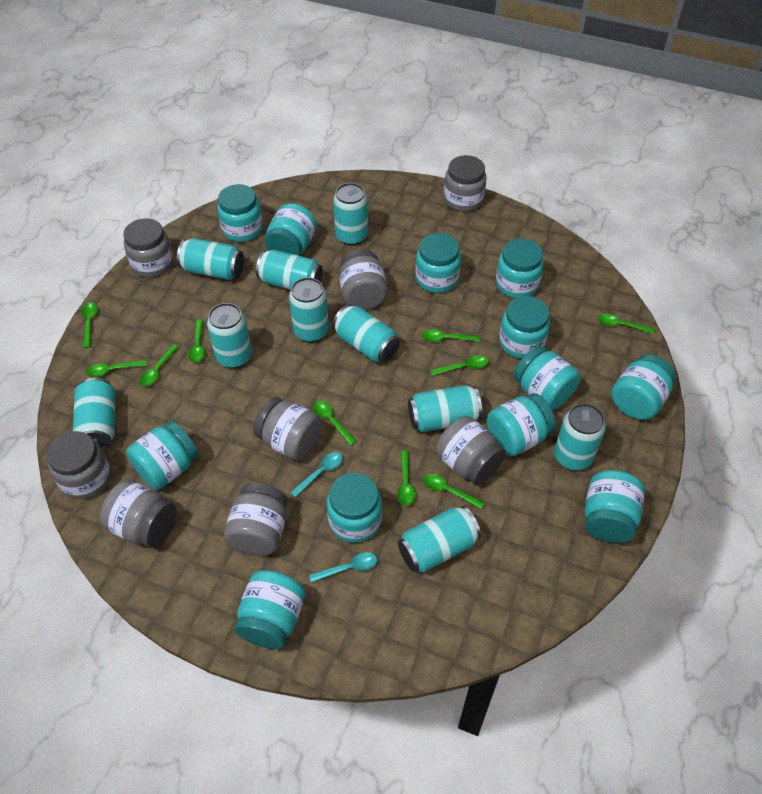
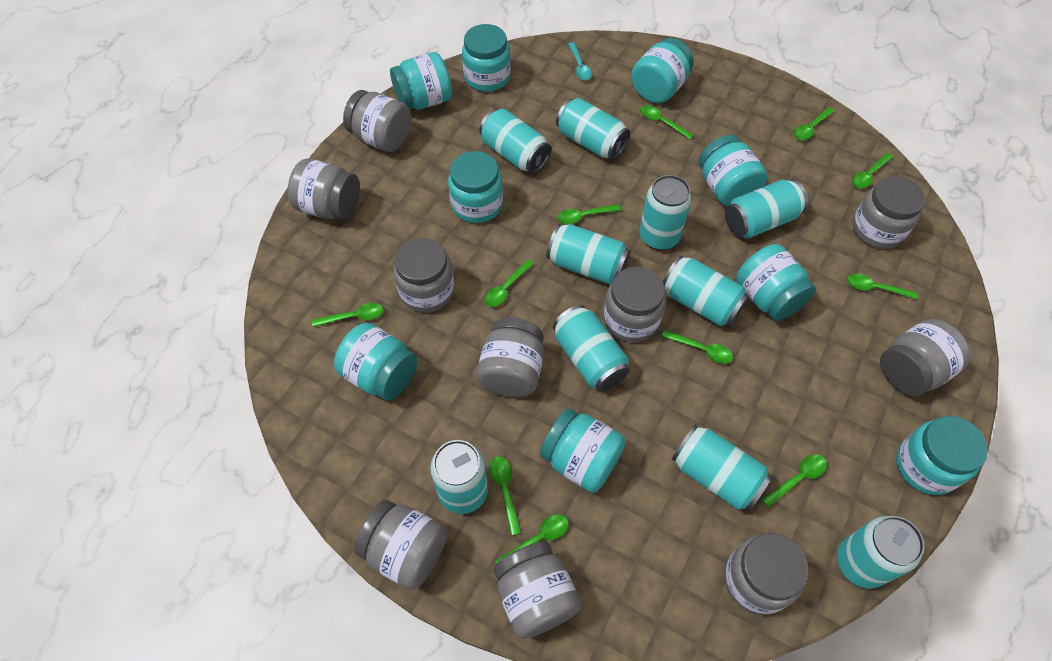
green spoon: 10 -> 11
grey jar: 8 -> 10
turquoise jar: 12 -> 9
turquoise spoon: 2 -> 1

